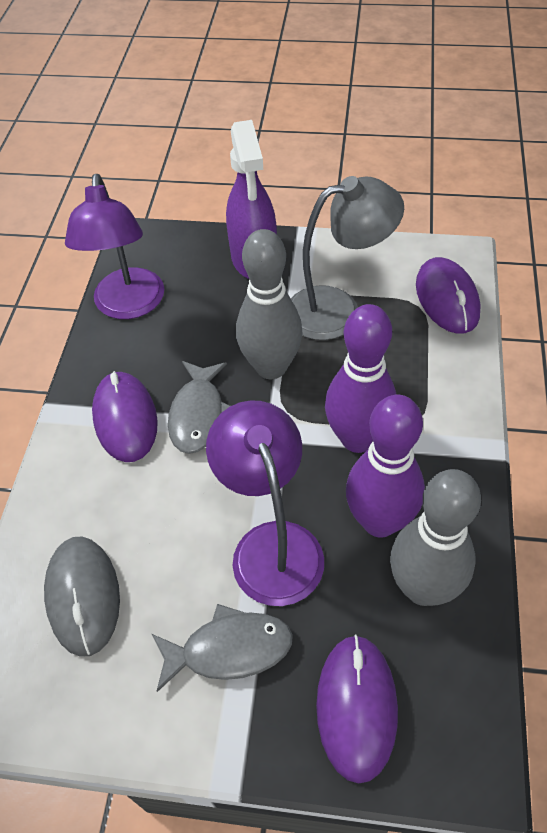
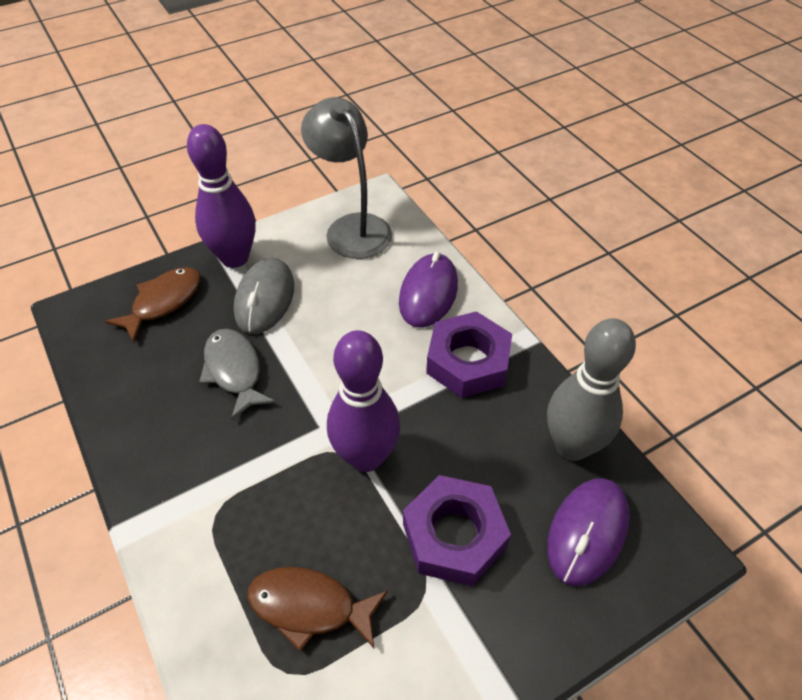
brown fish: 0 -> 2
grey bowling pin: 2 -> 1
grey fish: 2 -> 1
purple lamp: 2 -> 0
purple mouse: 3 -> 2
purple nut: 0 -> 2
purple spray bottle: 1 -> 0

